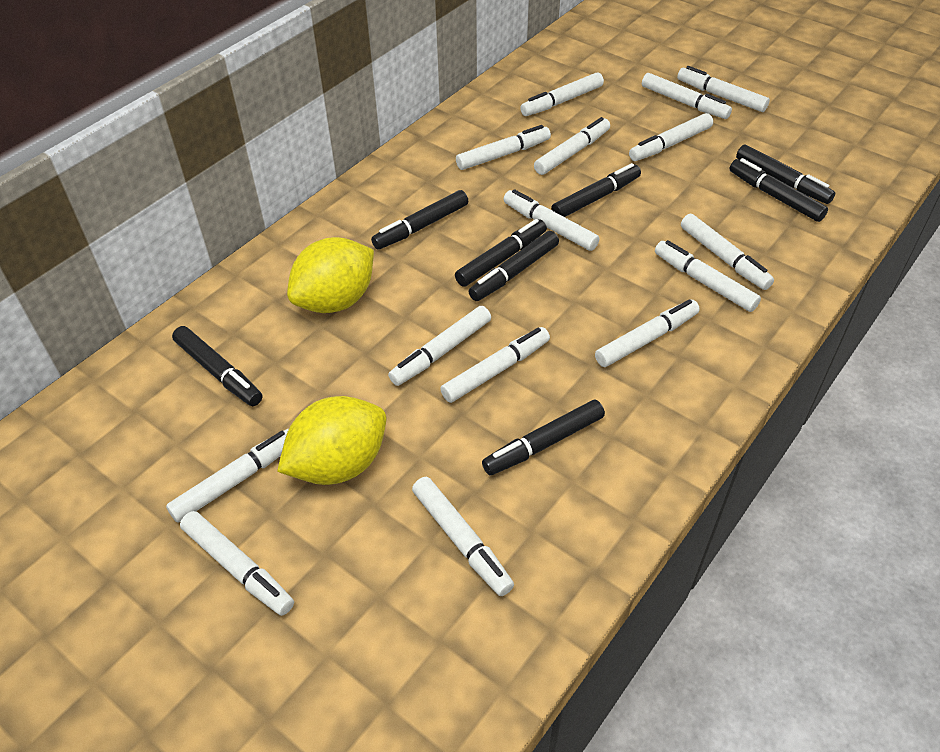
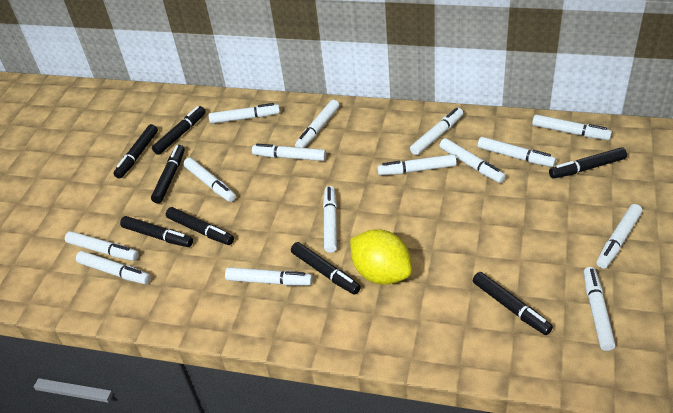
yellow lemon: 2 -> 1

